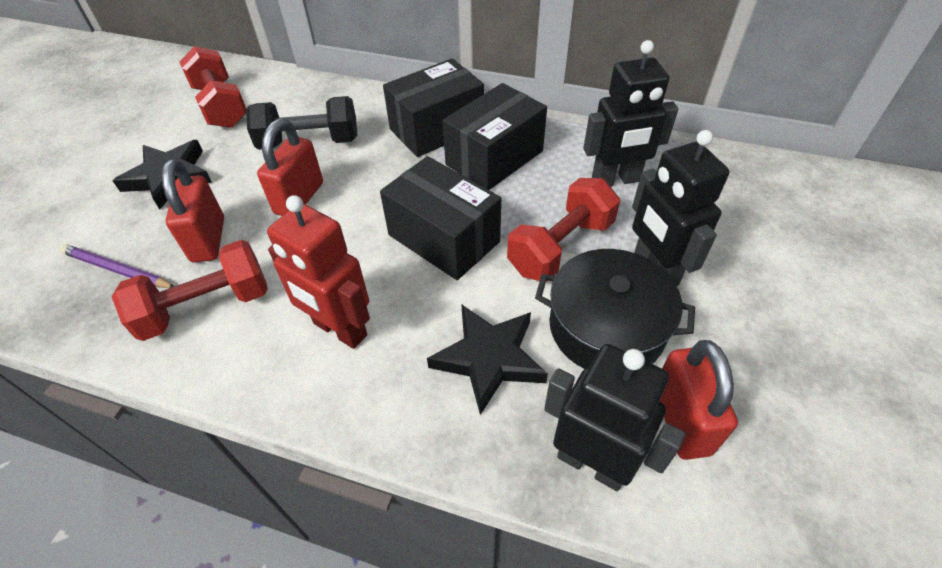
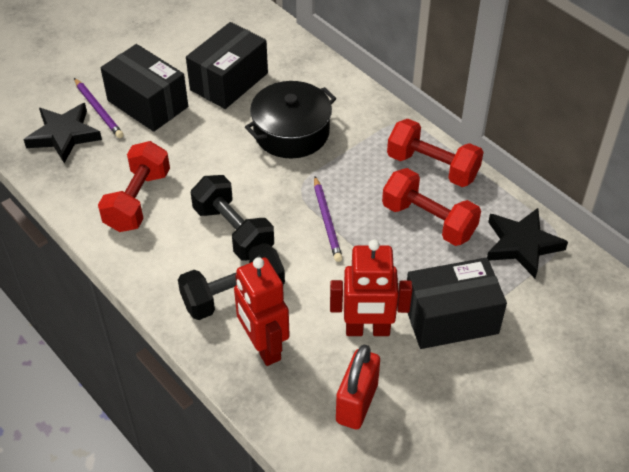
black dumbbell: 1 -> 2
black robot: 3 -> 0
purple pencil: 1 -> 2
red padlock: 3 -> 1
red robot: 1 -> 2

